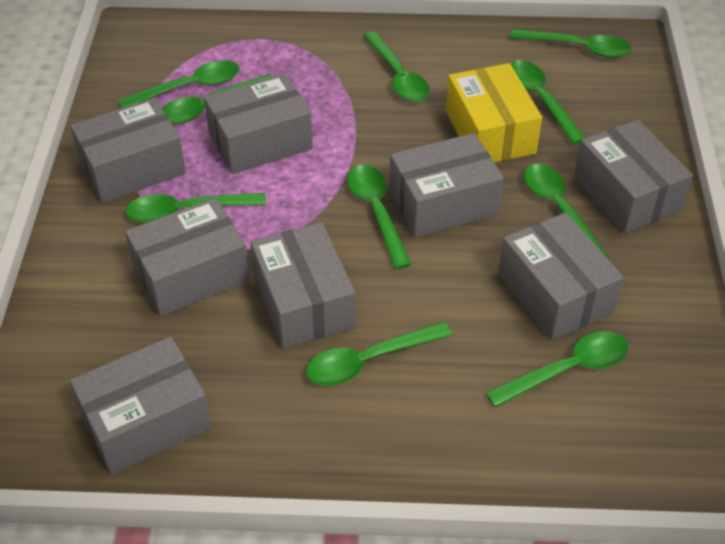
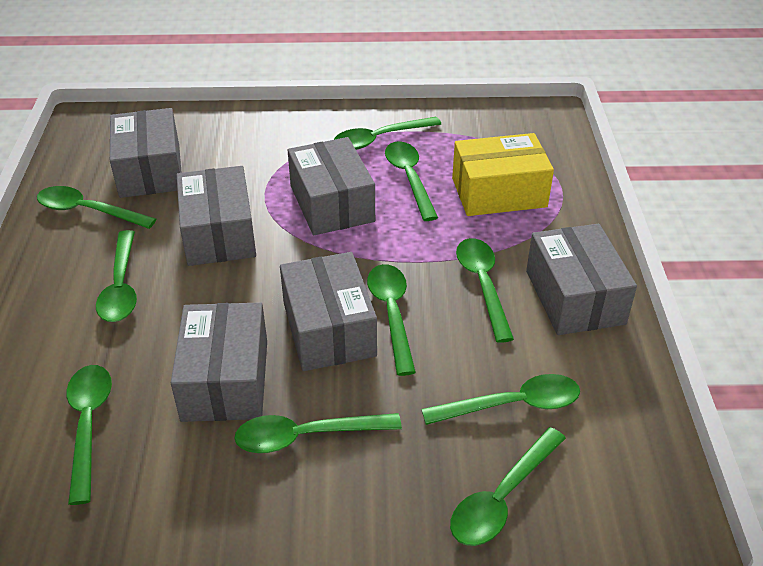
grey box: 8 -> 6

